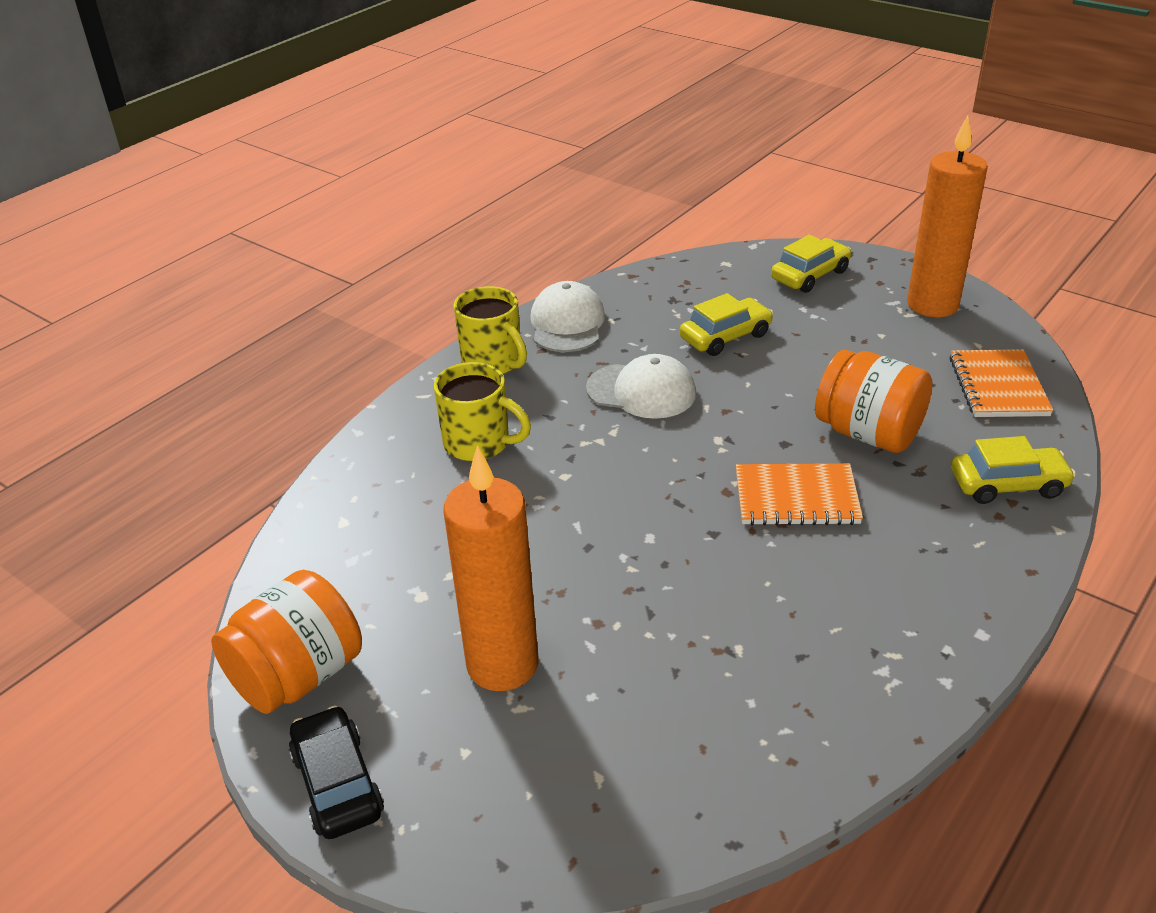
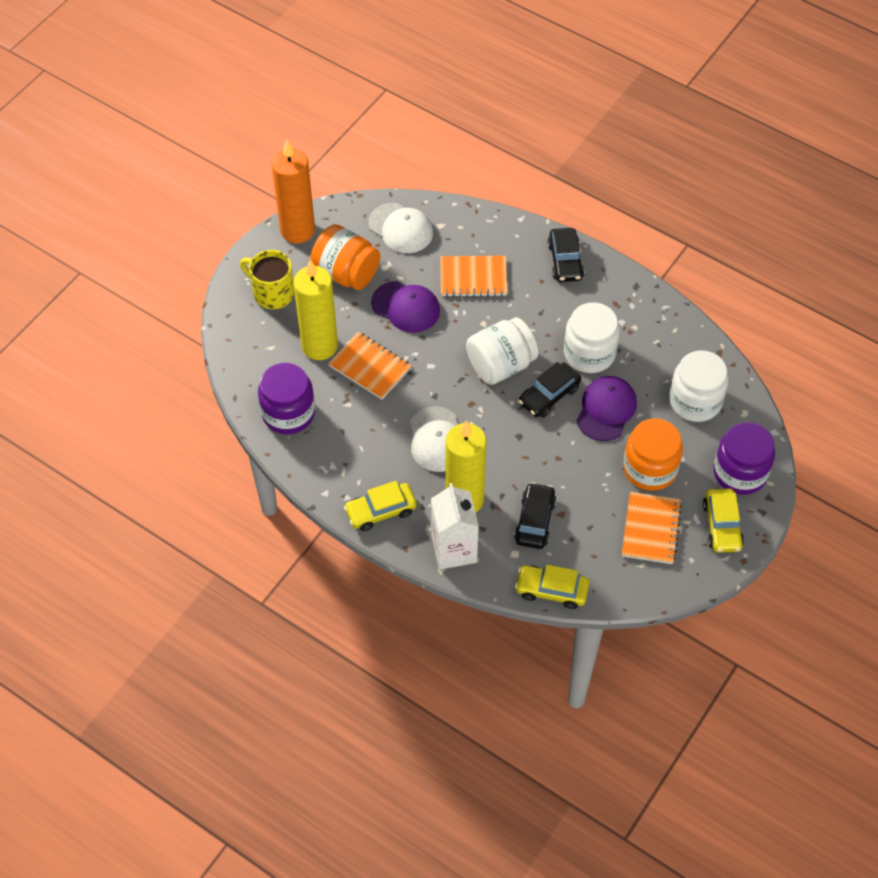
black car: 1 -> 3
orange candle: 2 -> 1
orange notebook: 2 -> 3
purple cap: 0 -> 2
purple jar: 0 -> 2
white carton: 0 -> 1
white jar: 0 -> 3
yellow candle: 0 -> 2
yellow mug: 2 -> 1

